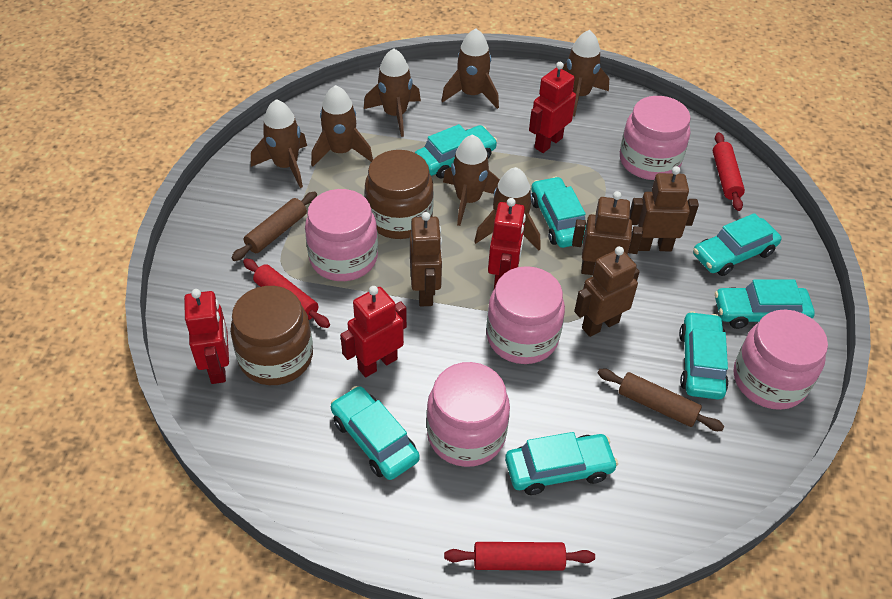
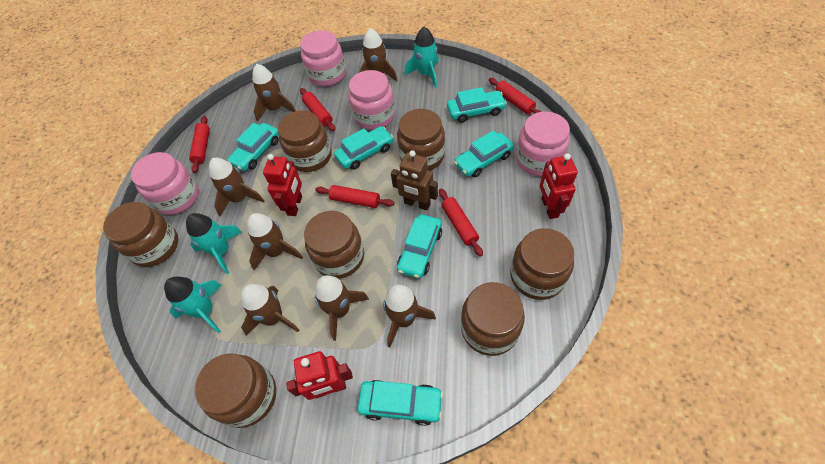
brown jar: 2 -> 7
brown robot: 4 -> 1
brown rolling pin: 2 -> 0
pink jar: 5 -> 4
red robot: 4 -> 3
red rolling pin: 3 -> 5
turquoise car: 7 -> 6
turquoise rocket: 0 -> 3

